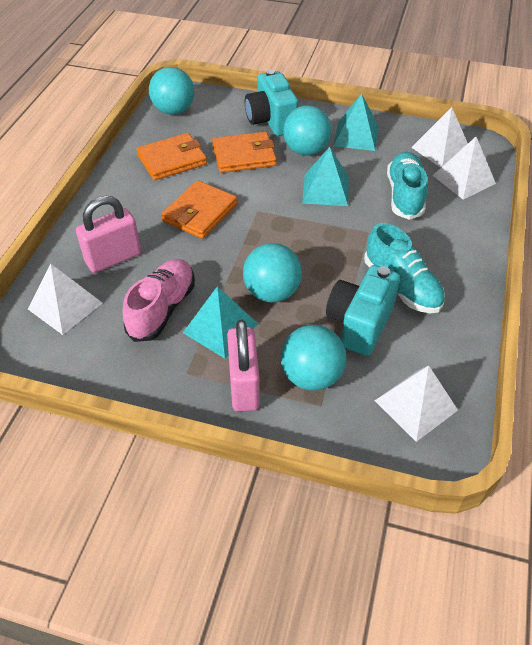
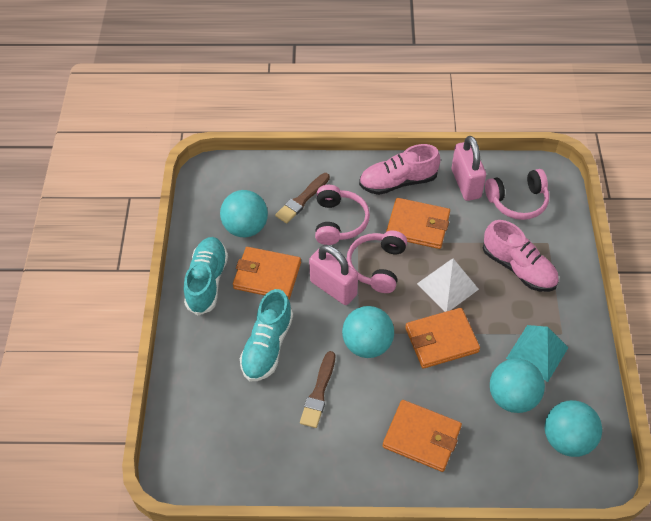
brown brush: 0 -> 2
orange wallet: 3 -> 4
pink headphones: 0 -> 3
pink shoe: 1 -> 2
turquoise camera: 2 -> 0
turquoise pyramid: 3 -> 1
white pyramid: 4 -> 1

